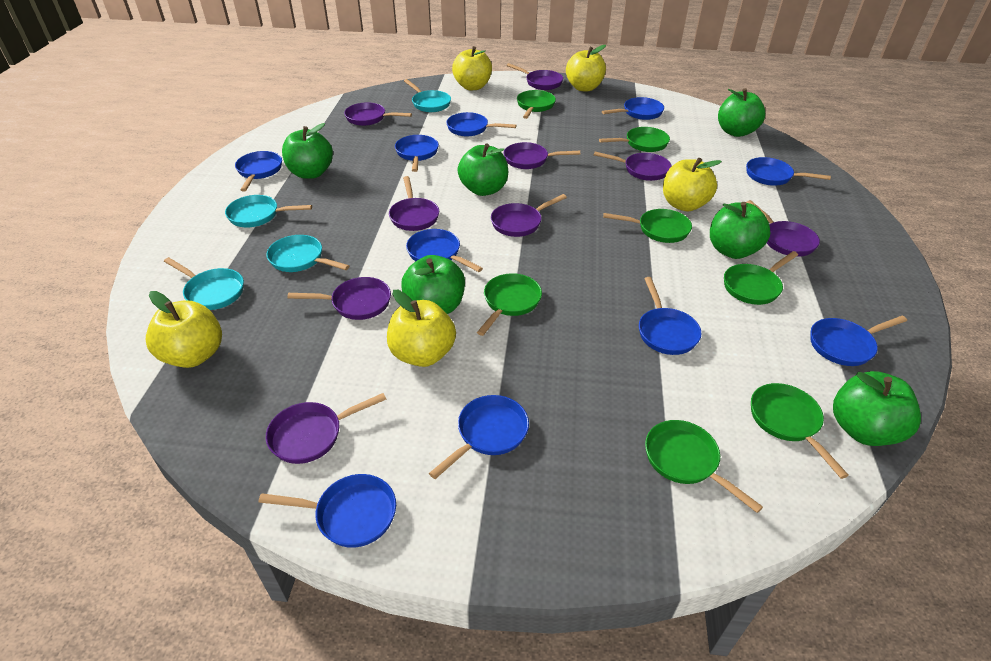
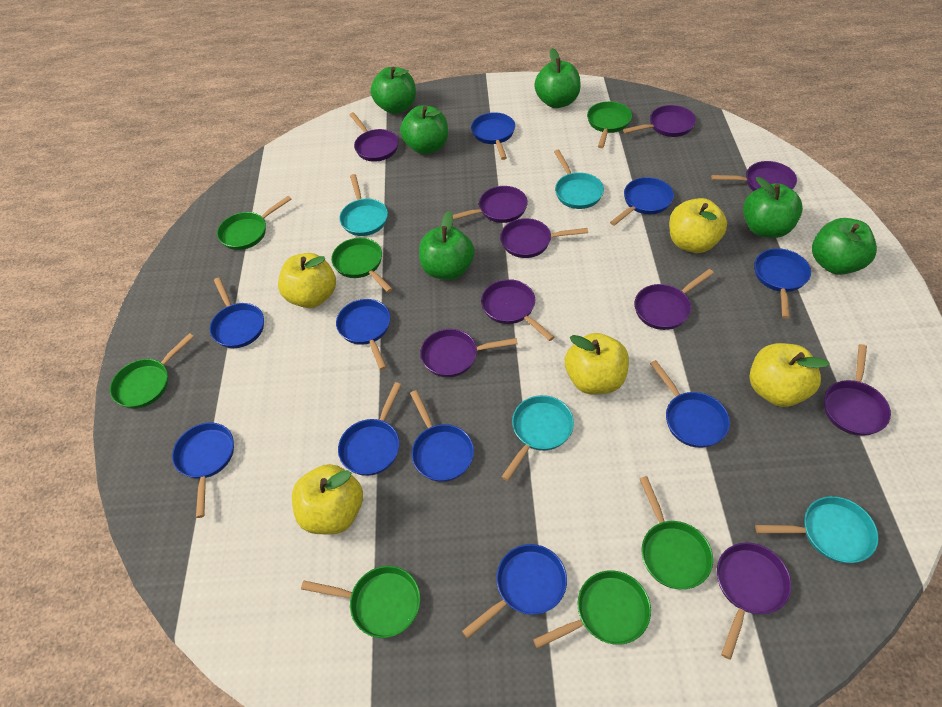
purple pan: 9 -> 10

